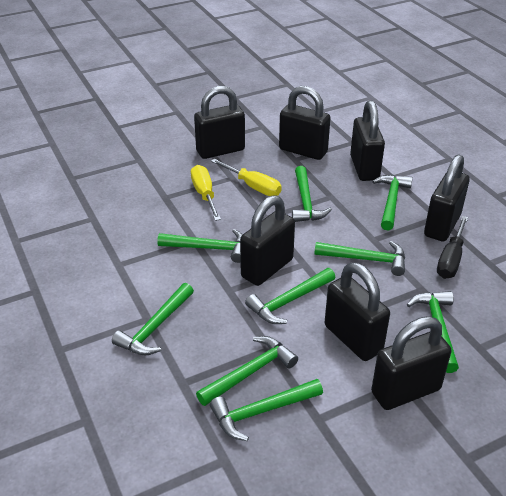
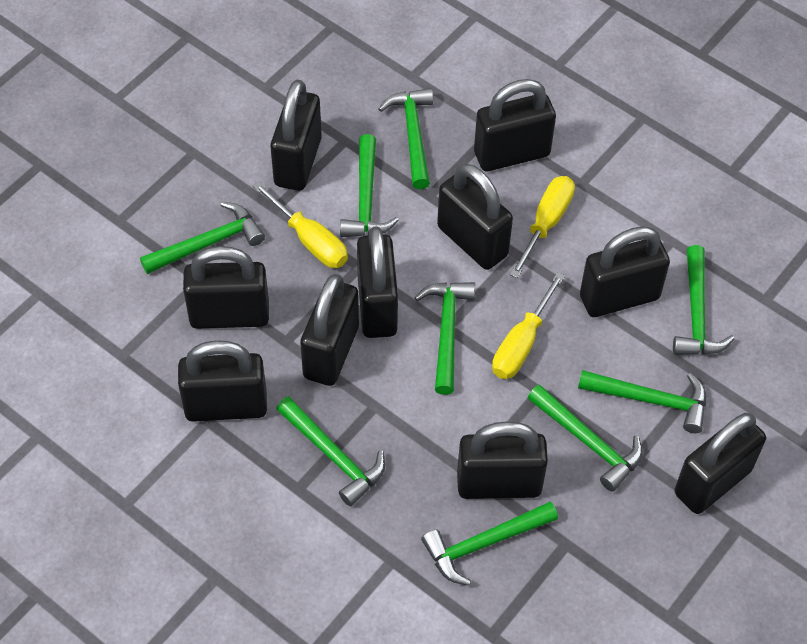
black padlock: 7 -> 10
black screwdriver: 1 -> 0
yellow screwdriver: 2 -> 3

